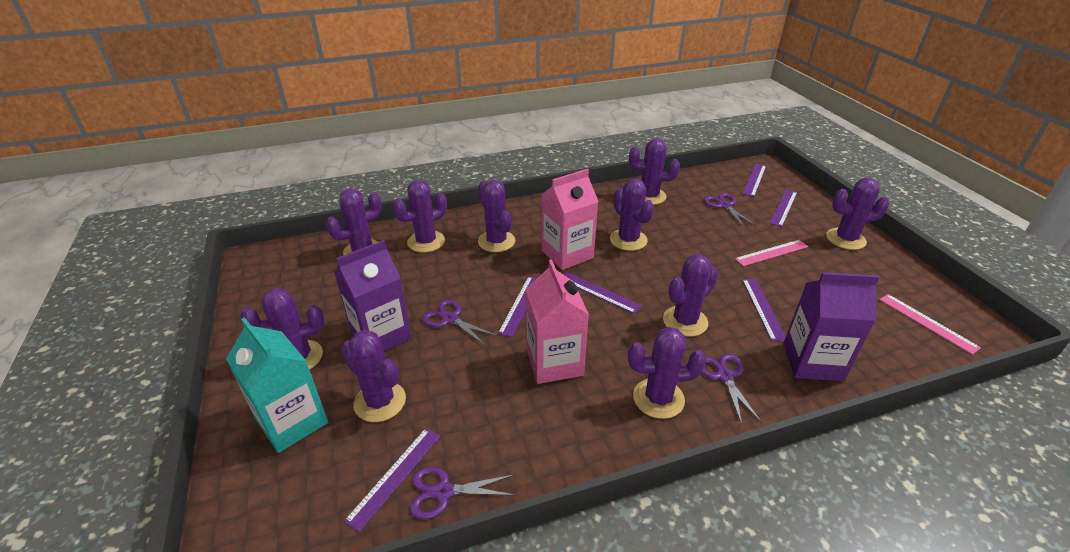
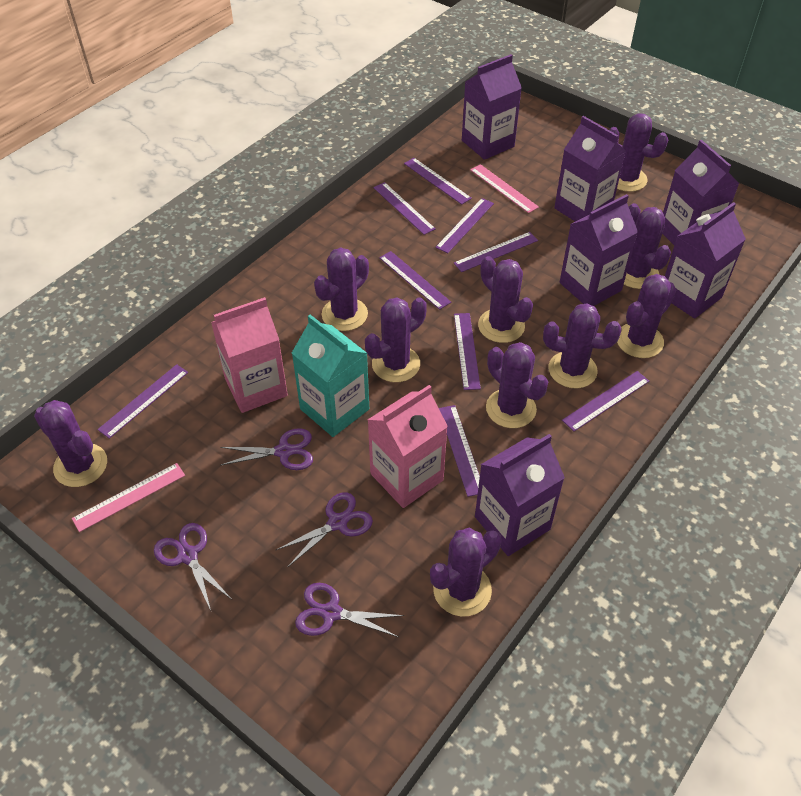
purple carton: 2 -> 6
purple ruler: 6 -> 9

